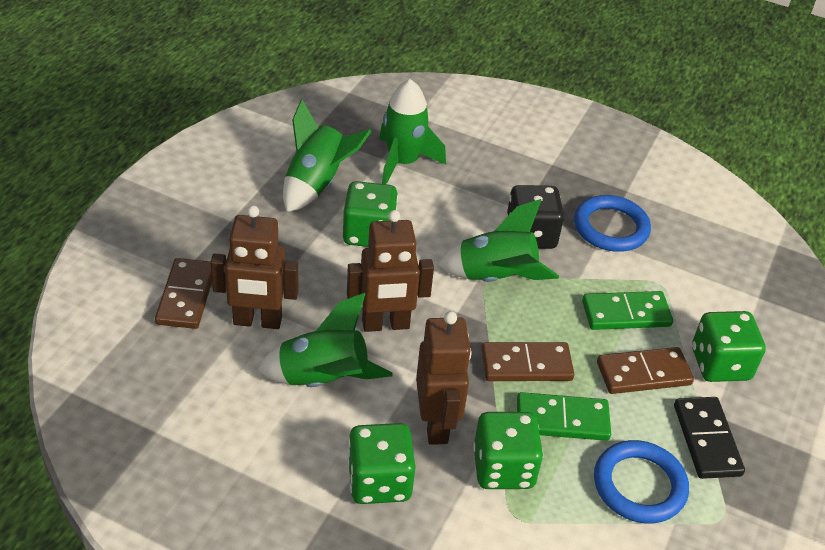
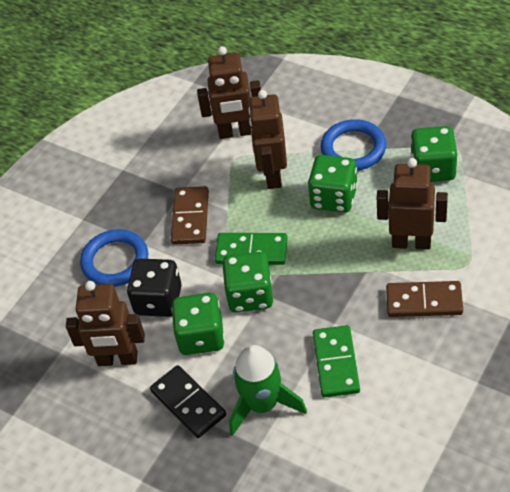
brown domino: 3 -> 2
brown robot: 3 -> 4
green rocket: 4 -> 1

